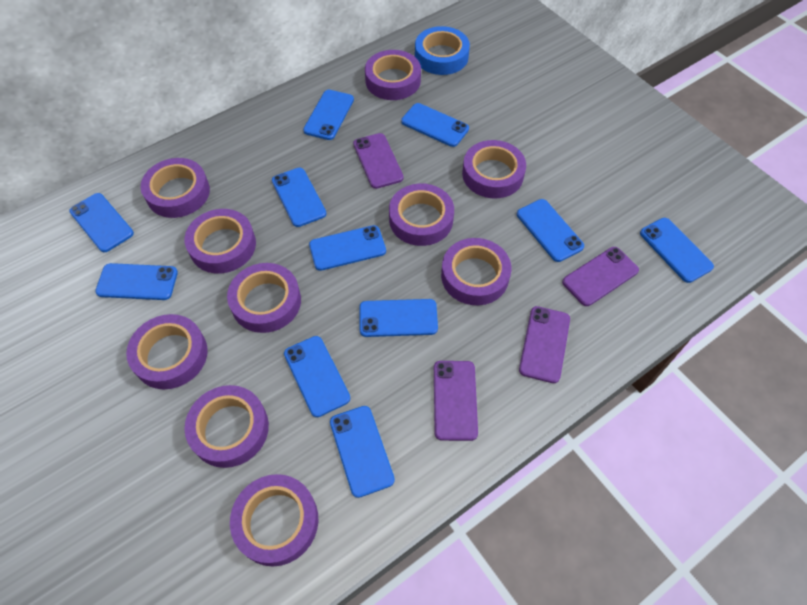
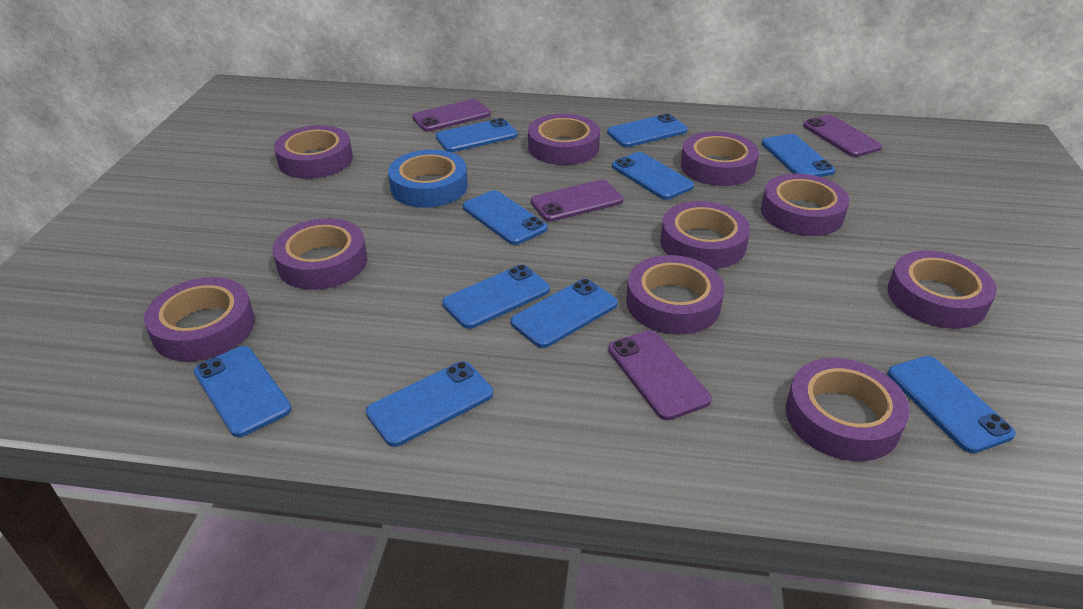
blue phone: 11 -> 10

